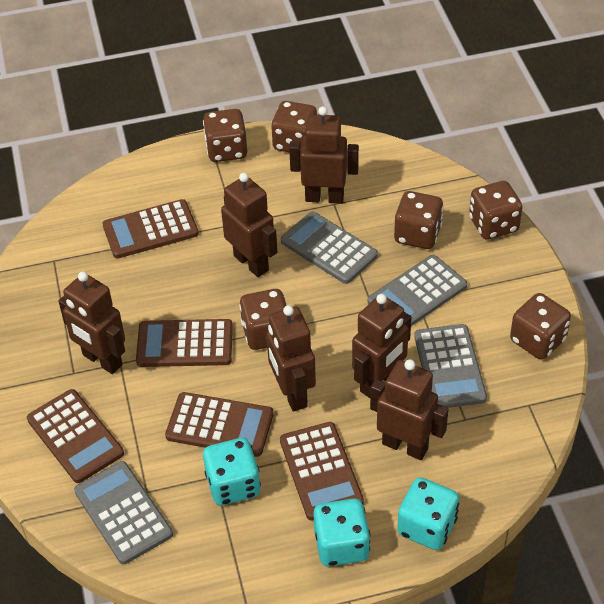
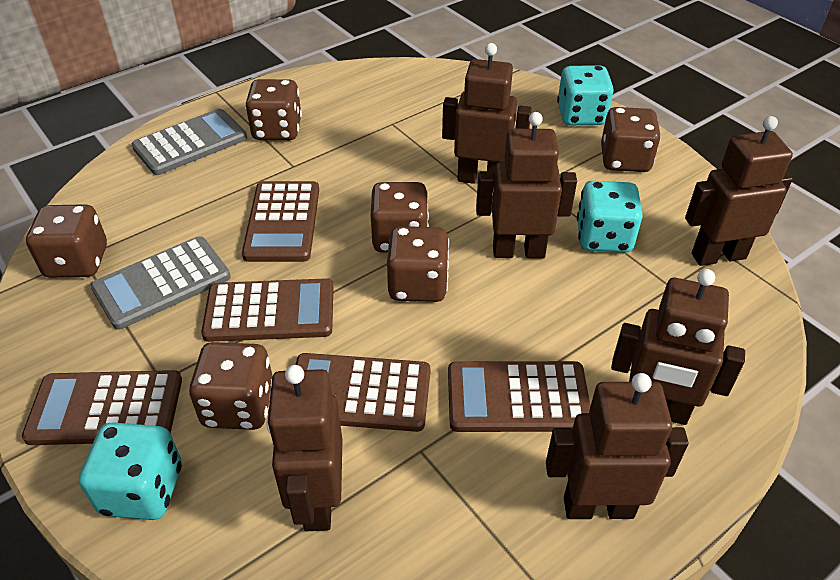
grey calculator: 4 -> 2

